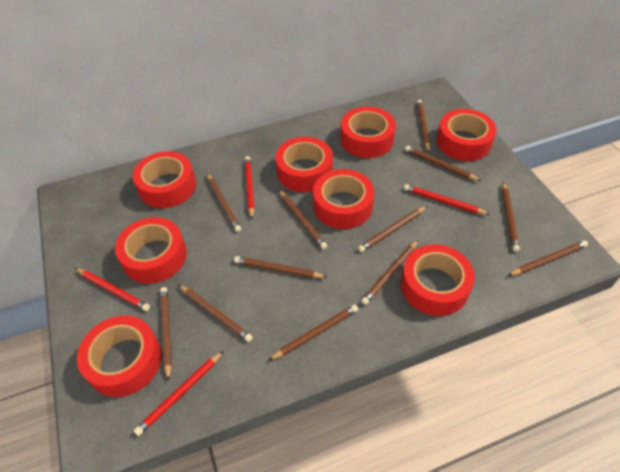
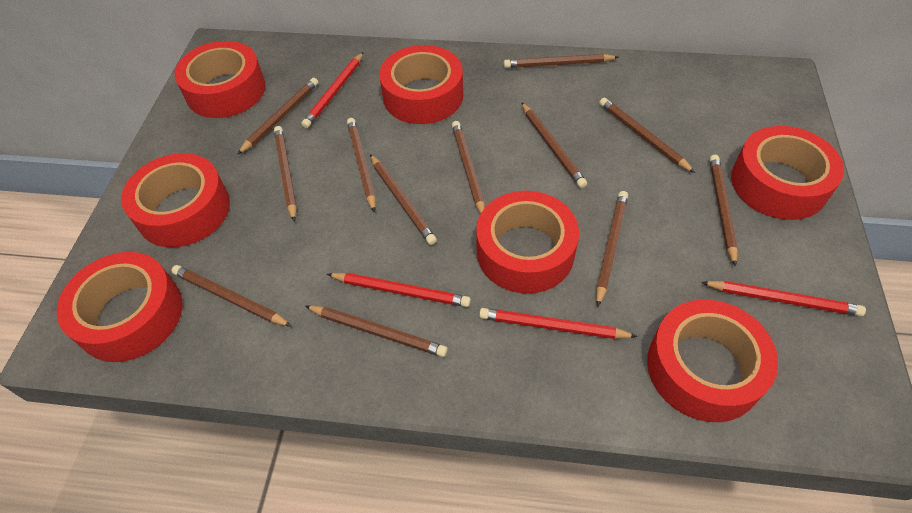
red tape: 8 -> 7

